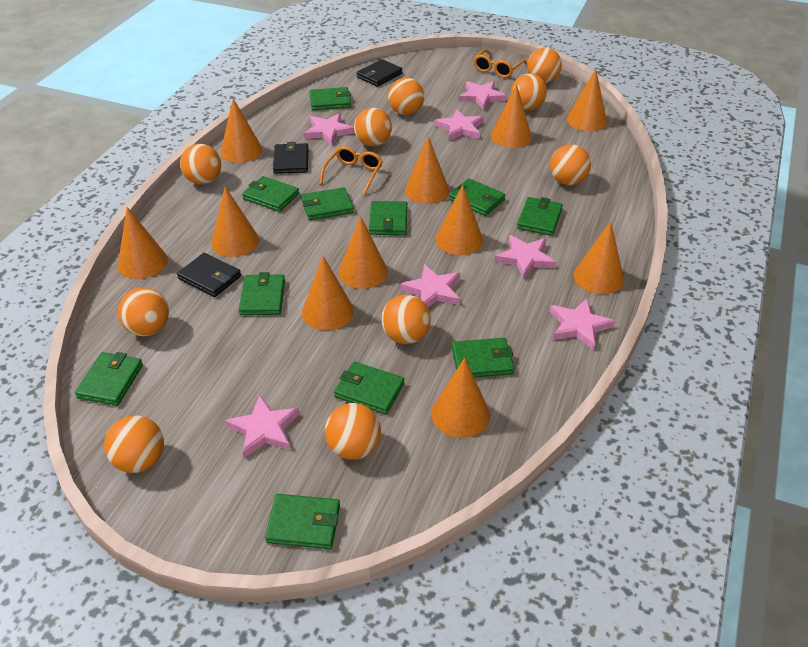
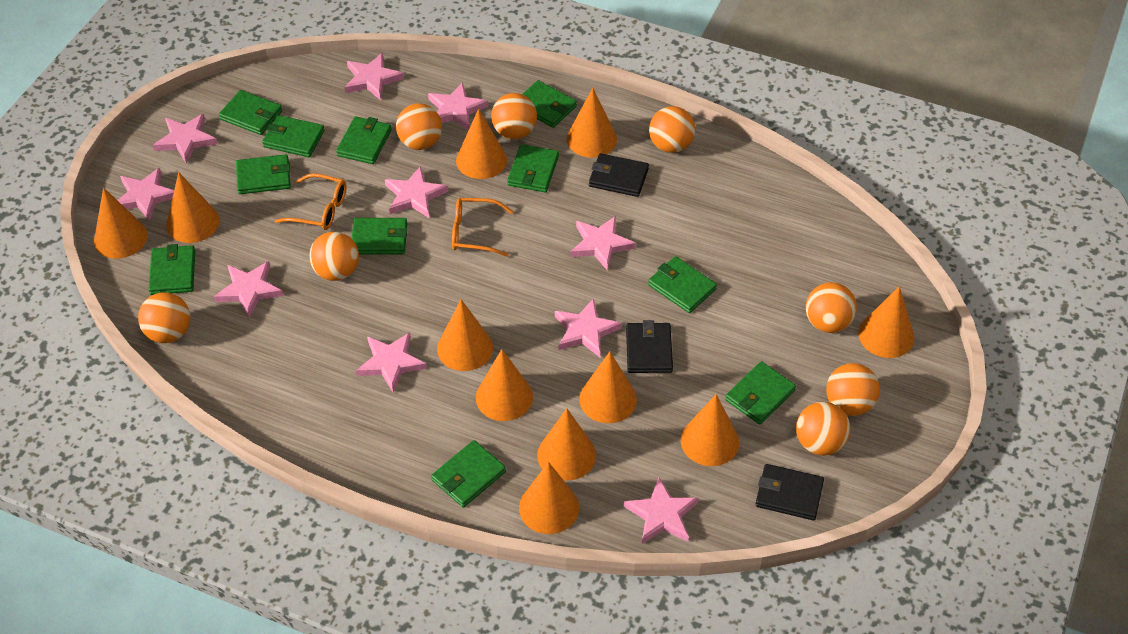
orange ball: 10 -> 8
pink star: 7 -> 10

